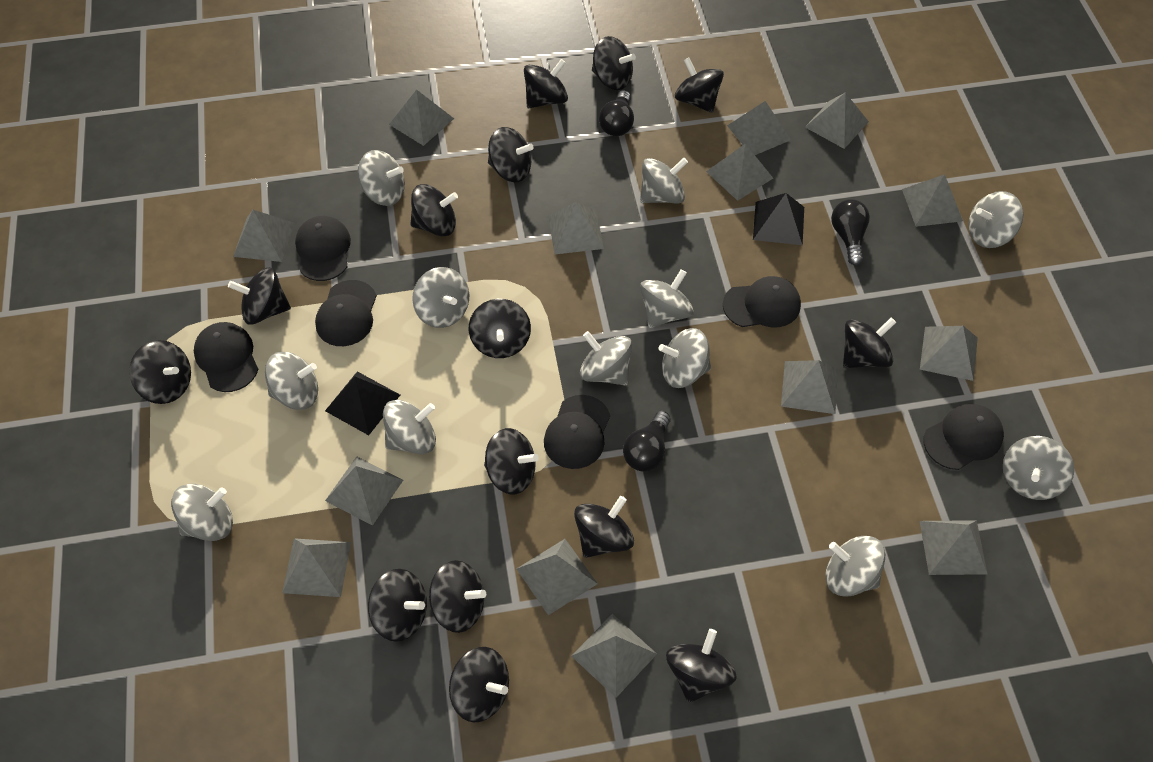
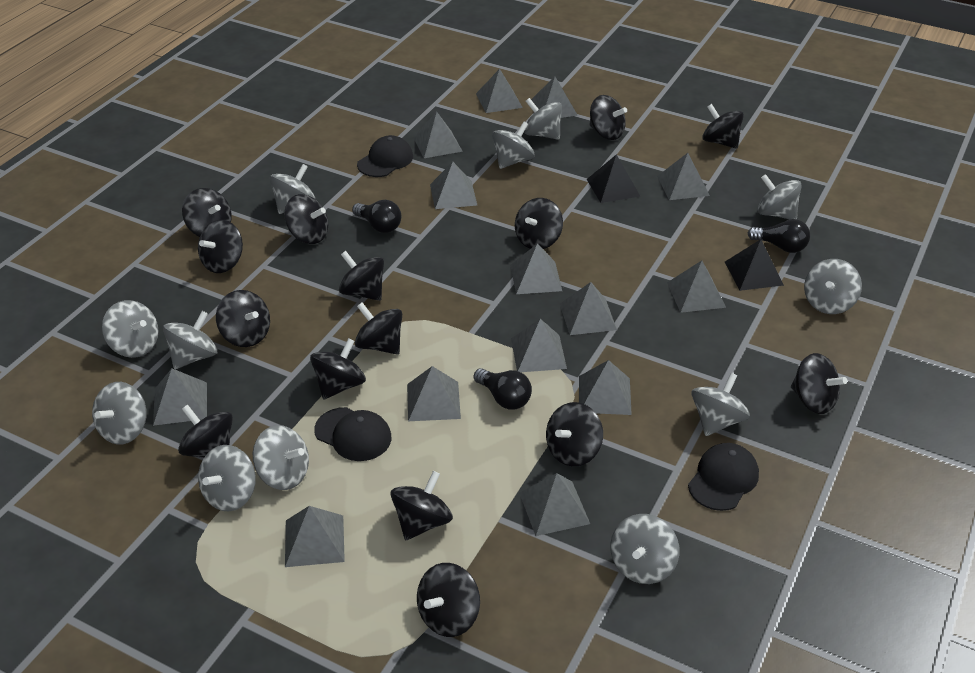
black cap: 6 -> 3

